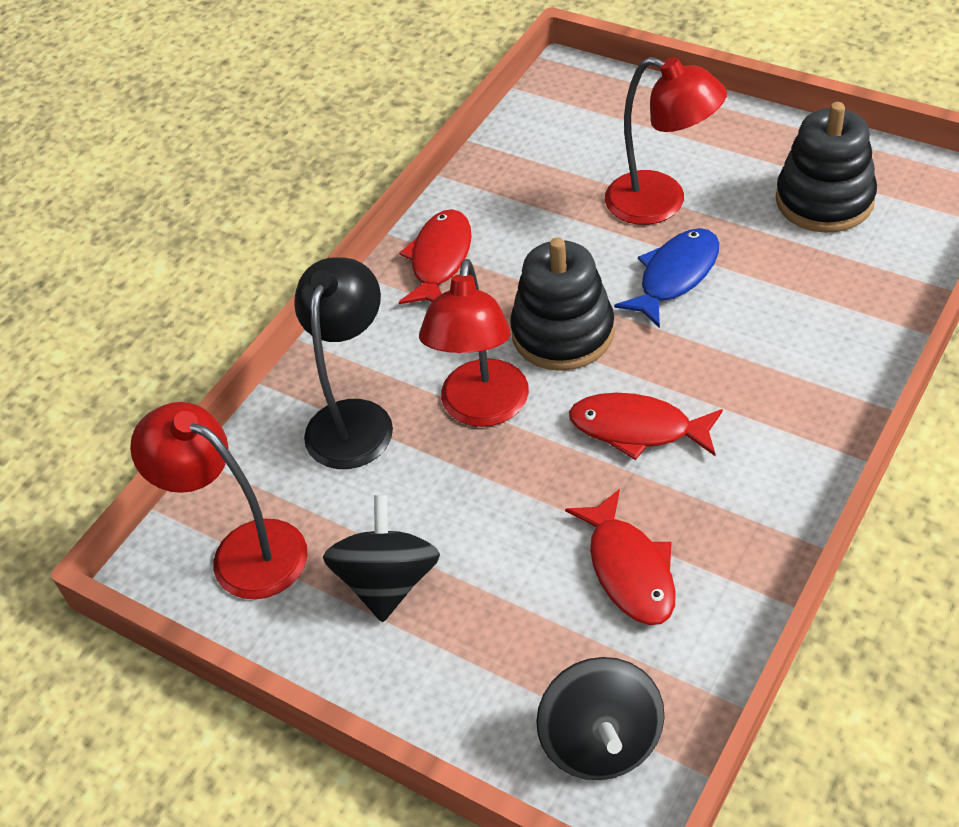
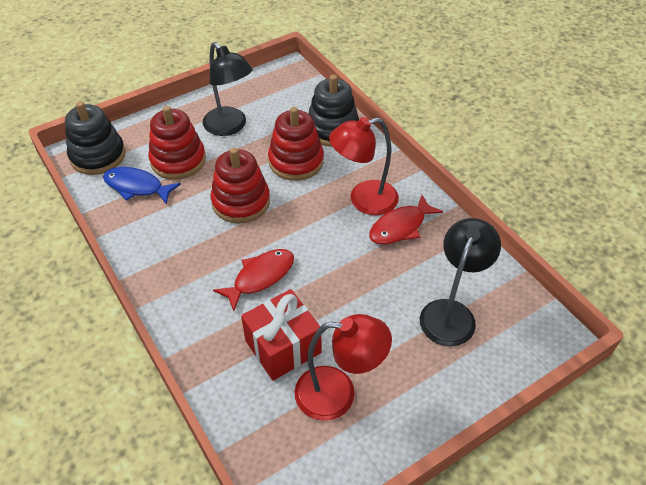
black lamp: 1 -> 2
black spinning top: 2 -> 0
red fish: 3 -> 2
red gift: 0 -> 1
red lamp: 3 -> 2
red stacking toy: 0 -> 3

